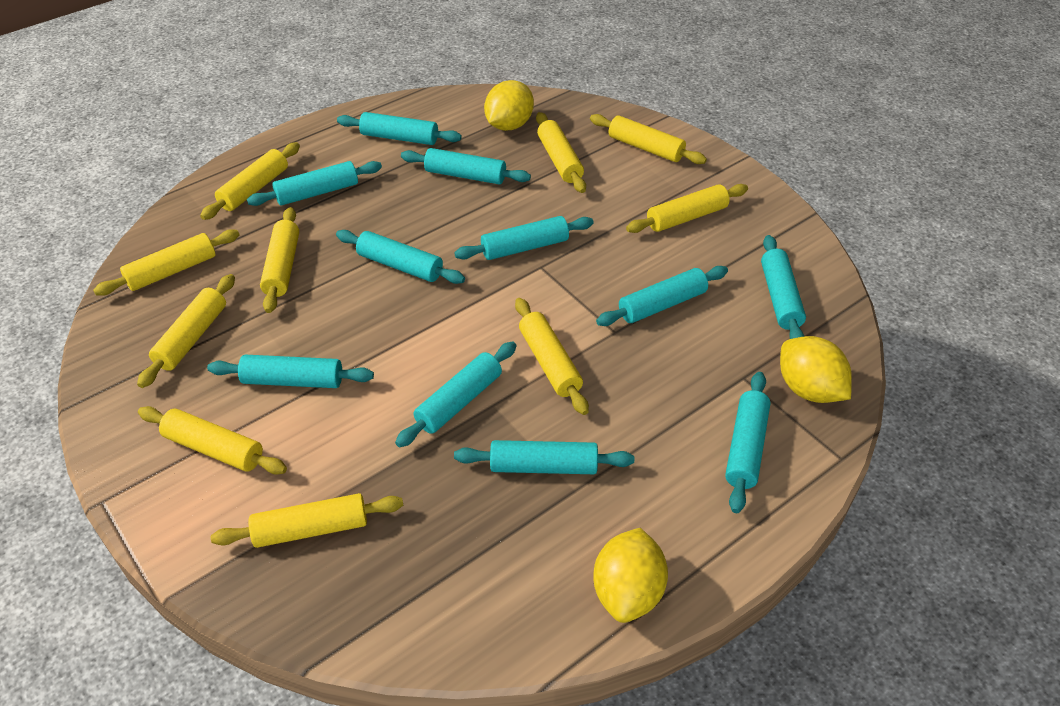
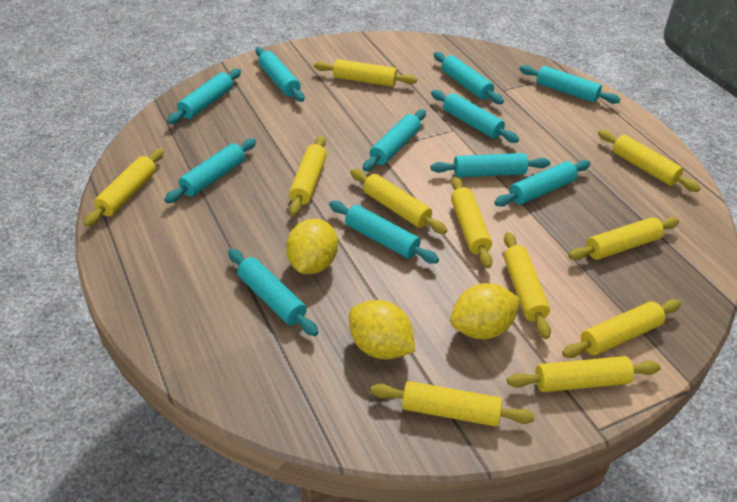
yellow rolling pin: 10 -> 11

